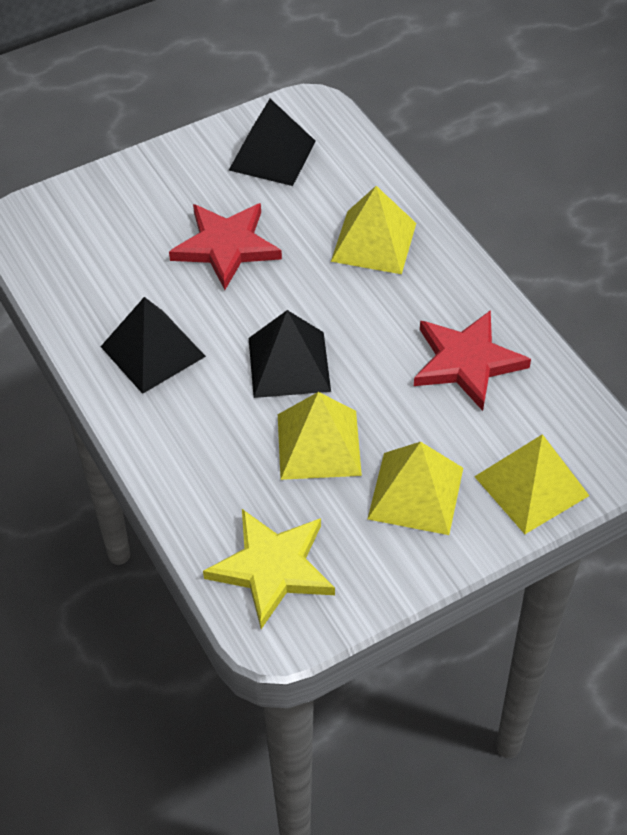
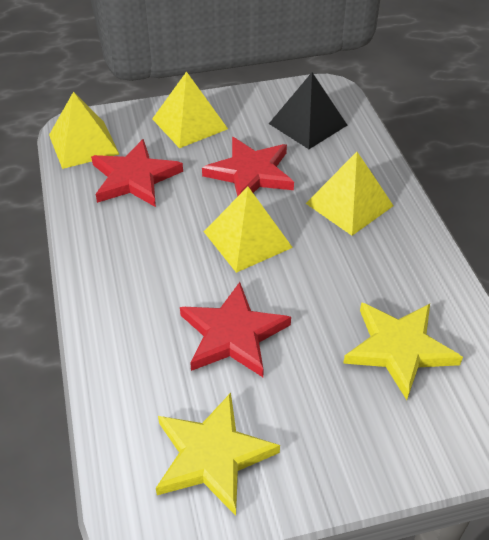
black pyramid: 3 -> 1
red star: 2 -> 3
yellow star: 1 -> 2

